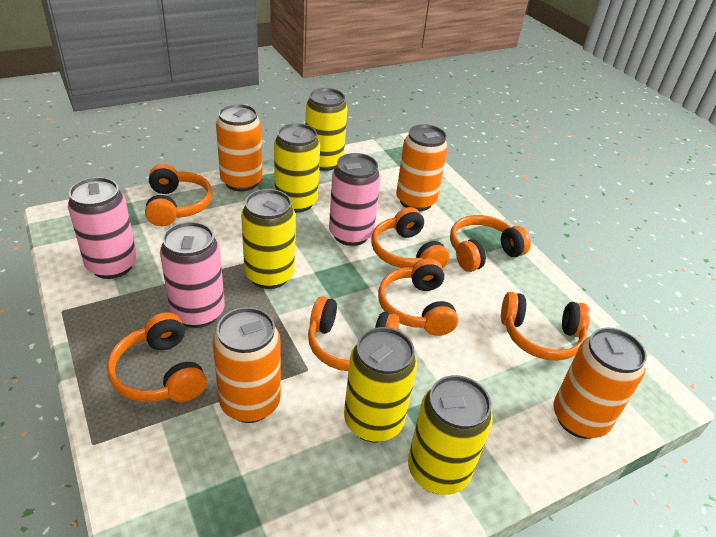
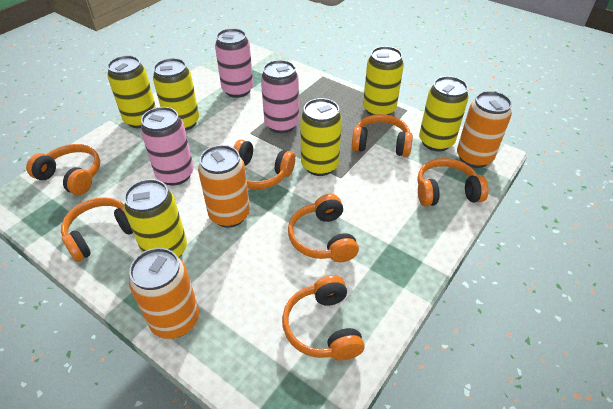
orange can: 4 -> 3
yellow can: 5 -> 6

